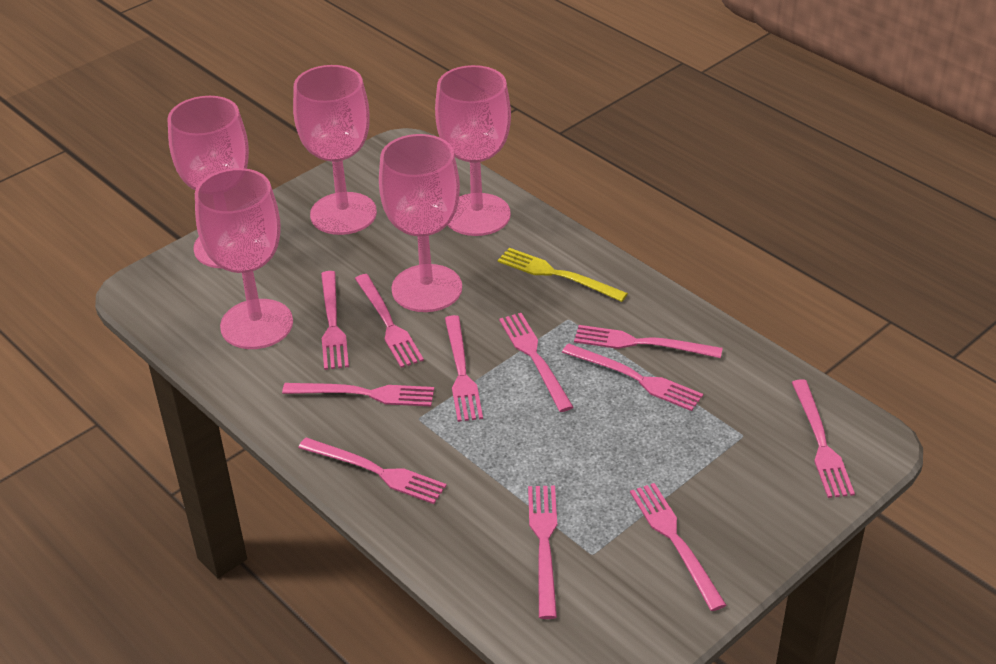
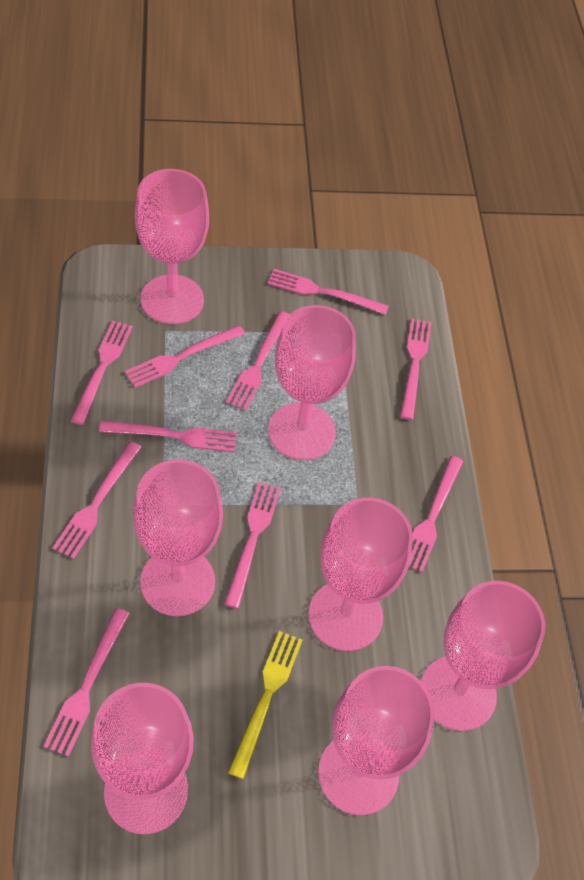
pink fork: 11 -> 10
pink goblet: 5 -> 7

